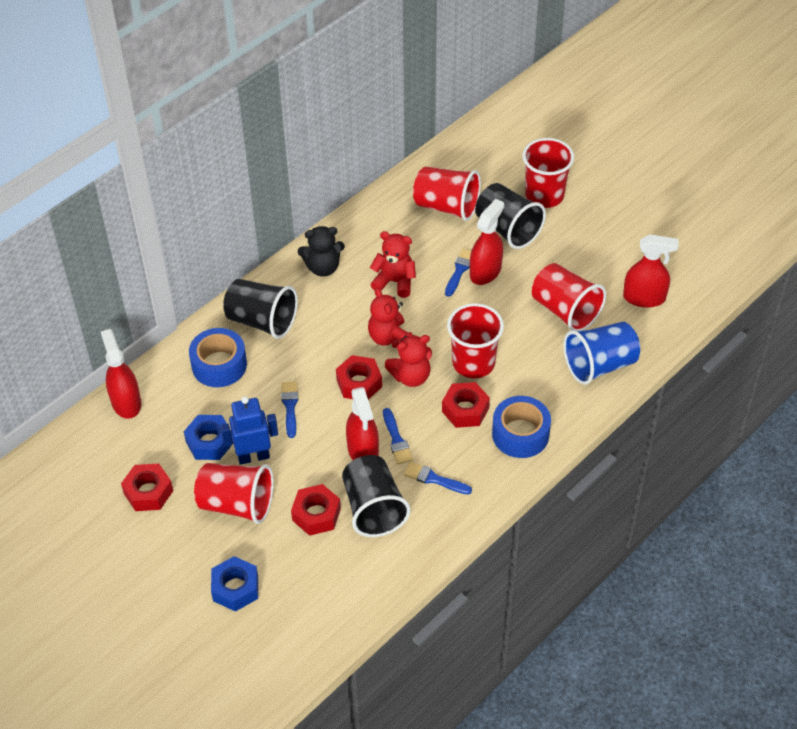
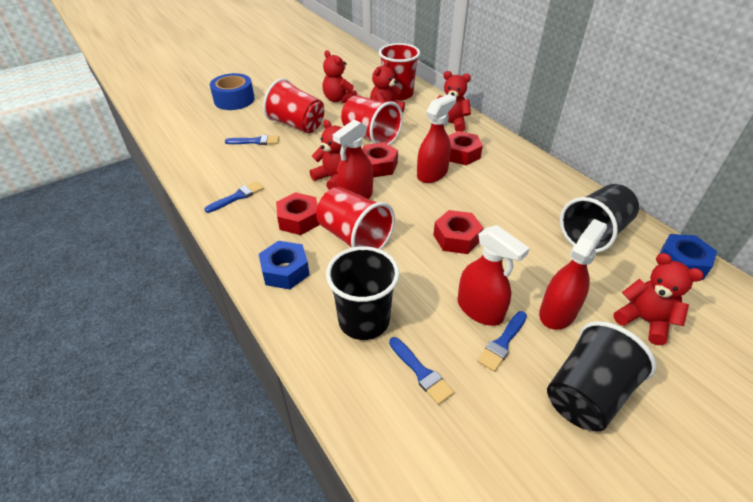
black teddy bear: 1 -> 0
blue cup: 1 -> 0
blue robot: 1 -> 0
blue tape: 2 -> 1
red cup: 5 -> 4
red teddy bear: 3 -> 5

